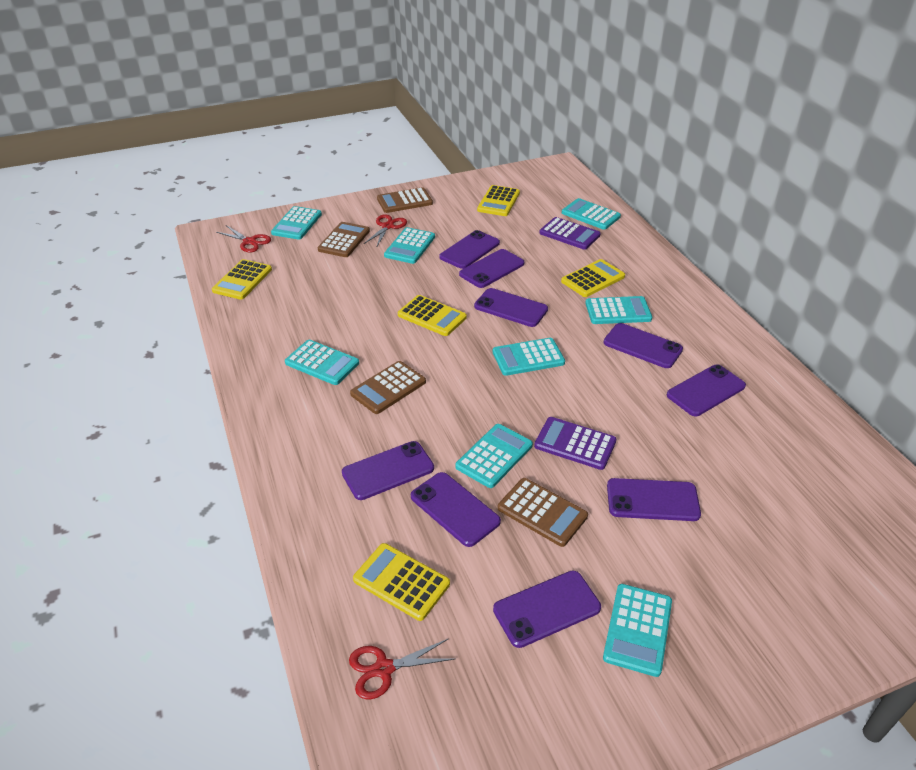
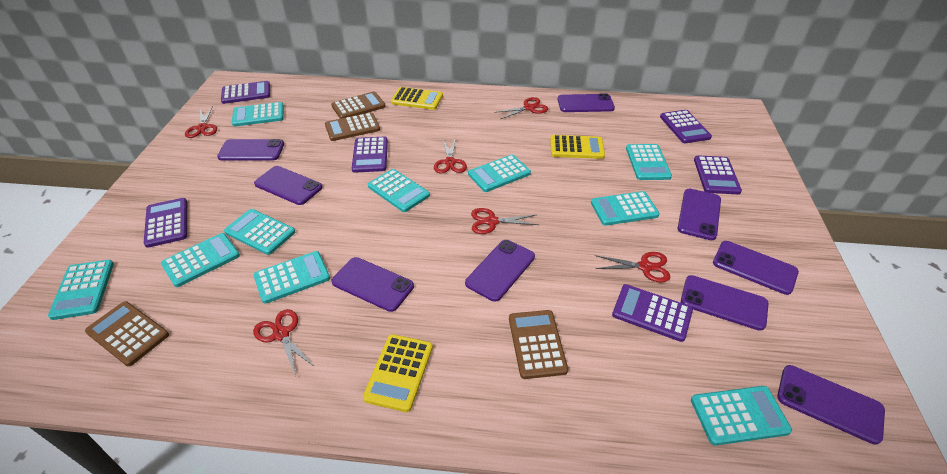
purple calculator: 2 -> 6
red scissors: 3 -> 6
turquoise calculator: 8 -> 10
yellow calculator: 5 -> 3

